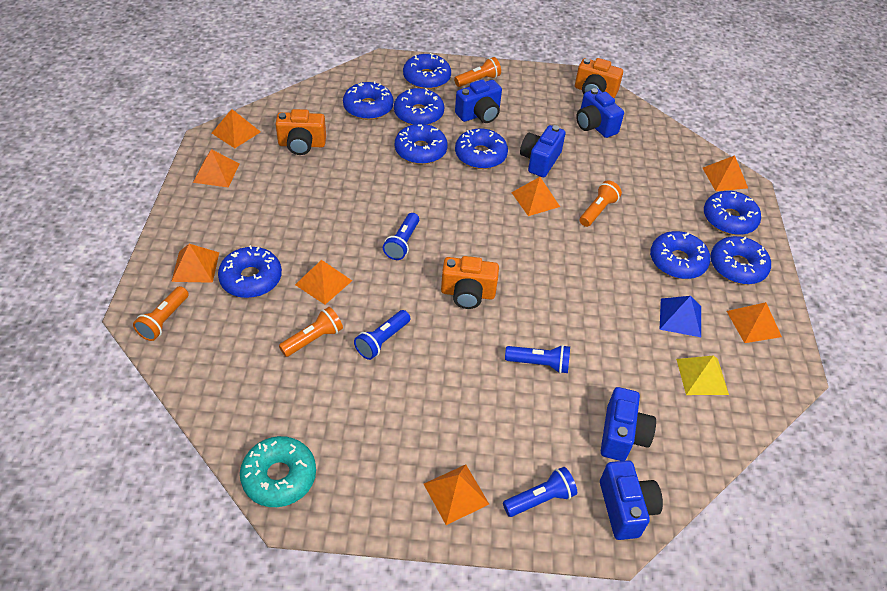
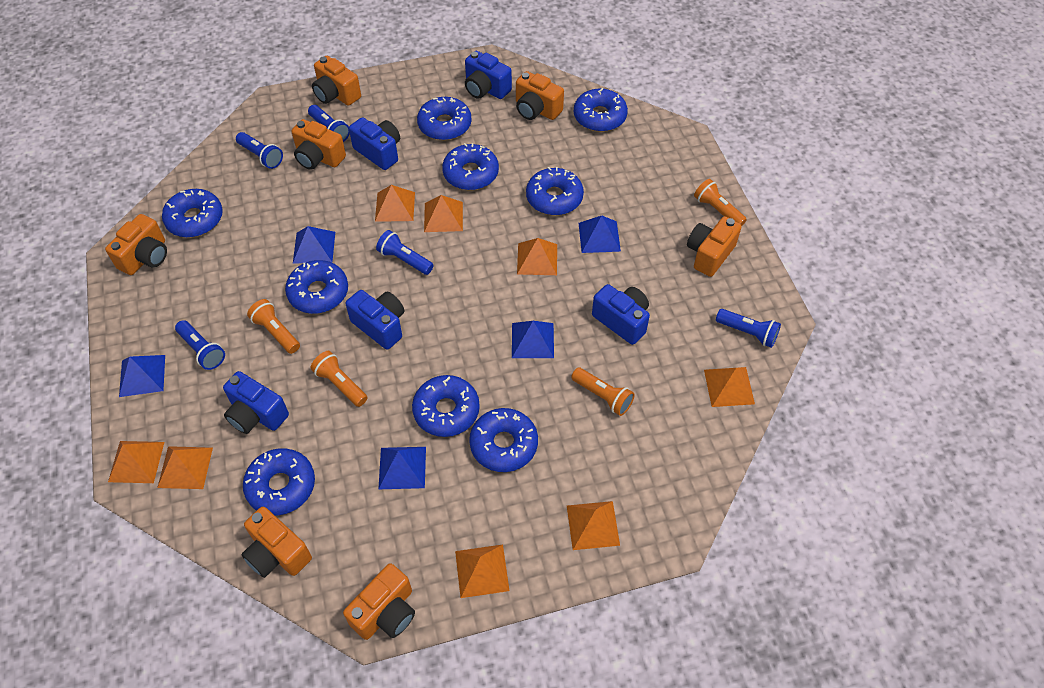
blue flashlight: 4 -> 5
blue pyramid: 1 -> 5
orange camera: 3 -> 7
turquoise donut: 1 -> 0
yellow pyramid: 1 -> 0

